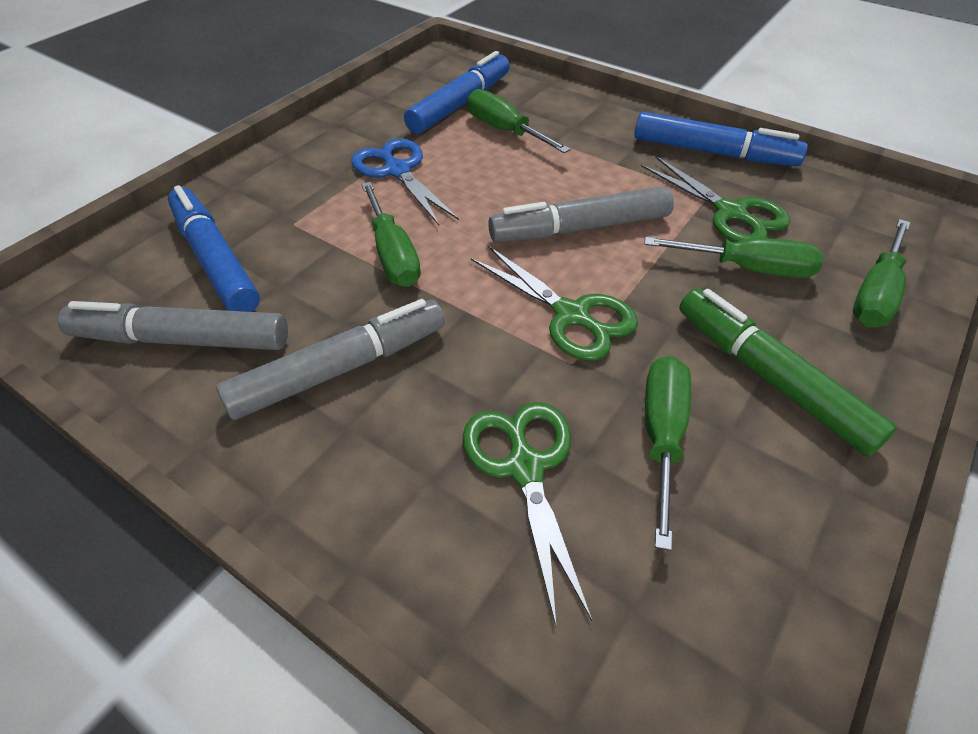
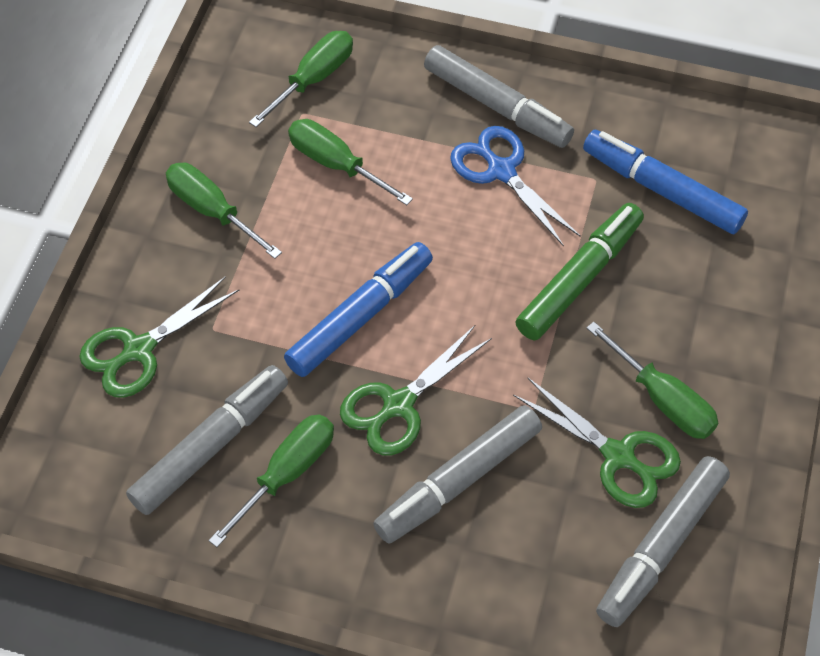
blue marker: 3 -> 2
grey marker: 3 -> 4

